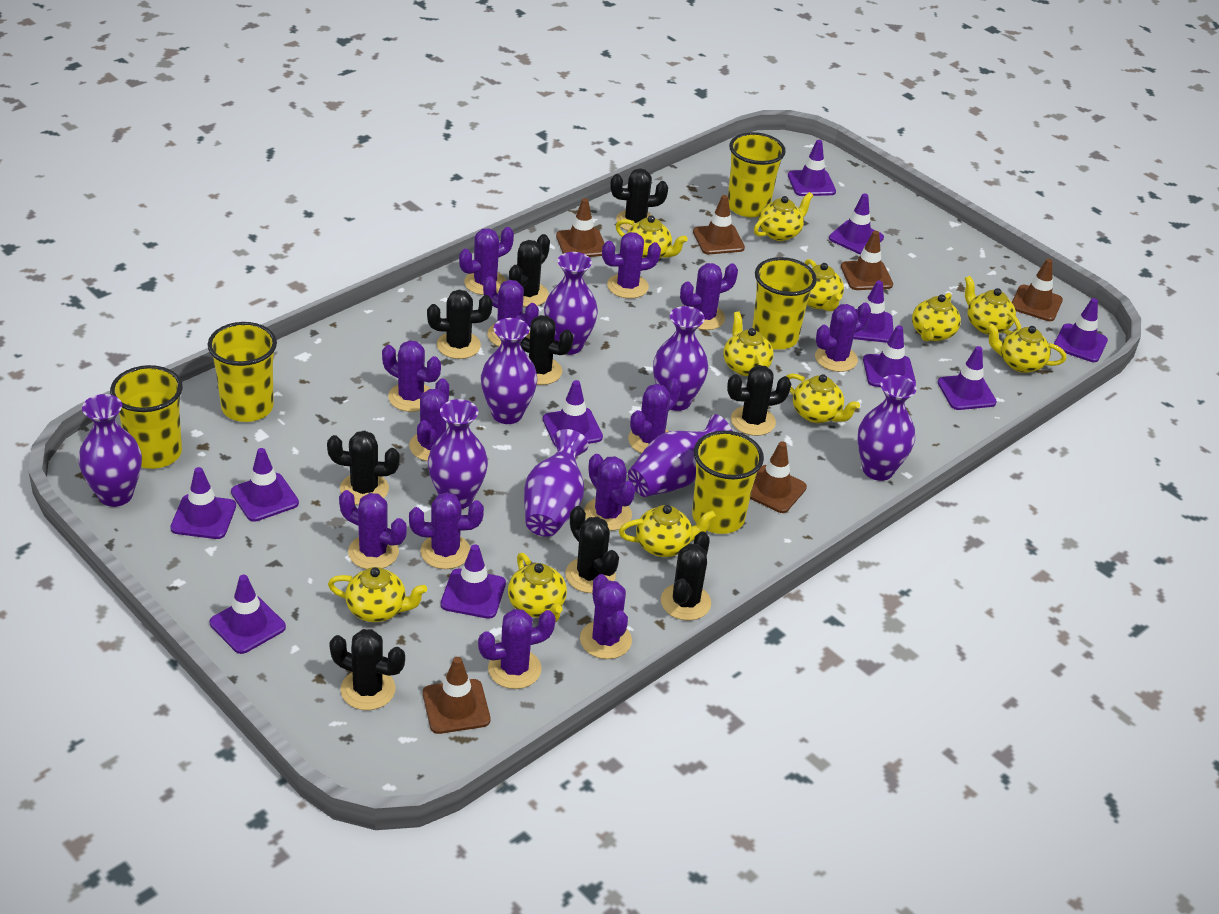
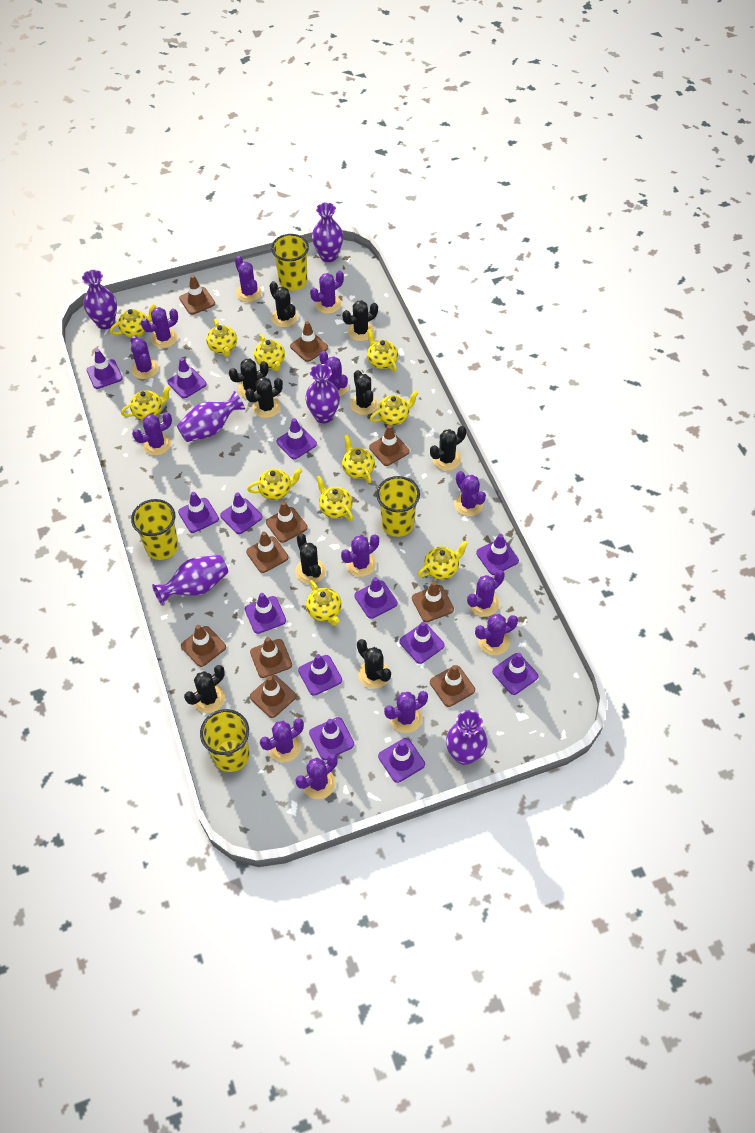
brown traffic cone: 6 -> 10
purple traffic cone: 11 -> 13
purple vase: 8 -> 6
yellow cup: 5 -> 4

